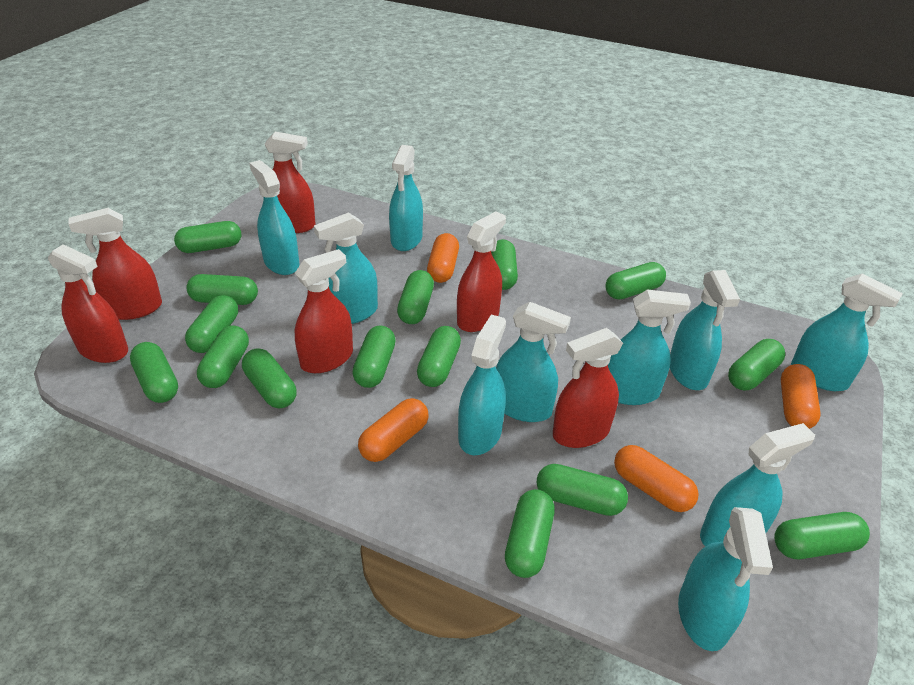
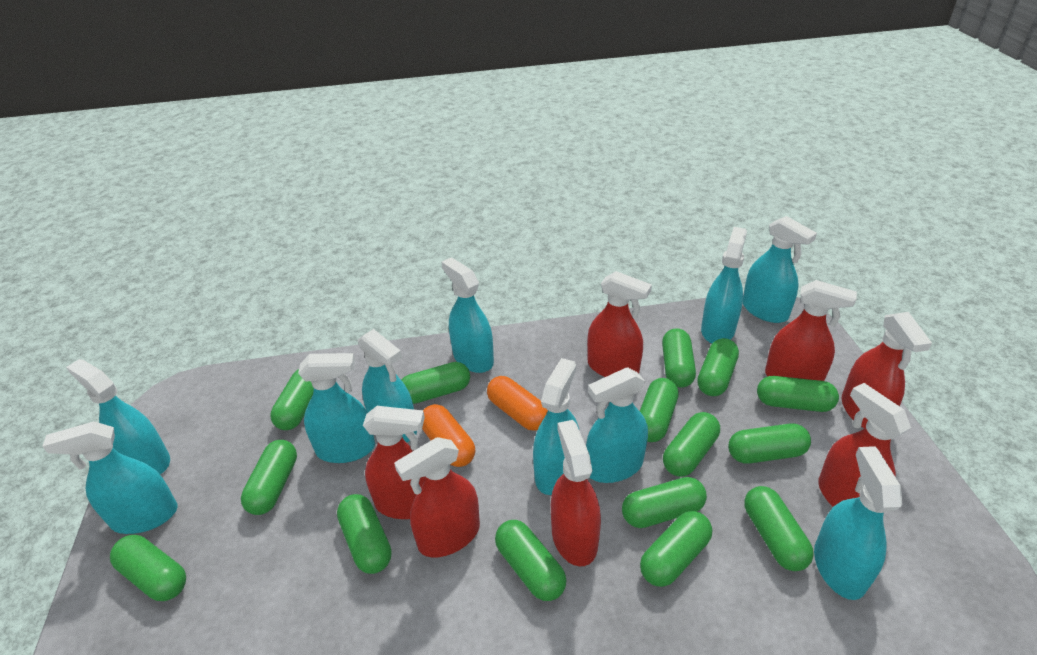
orange capsule: 4 -> 2
red spray bottle: 6 -> 7

